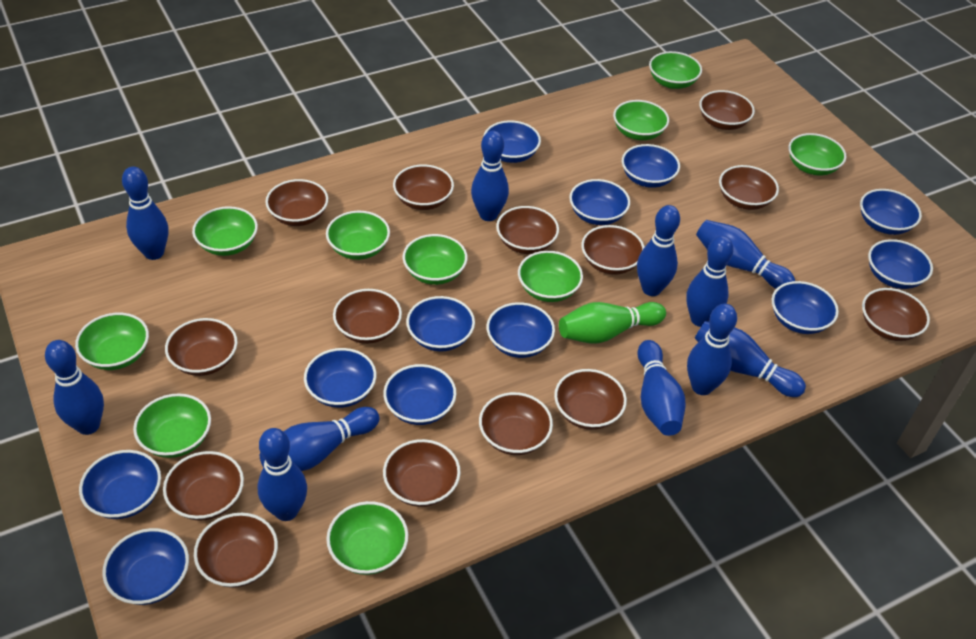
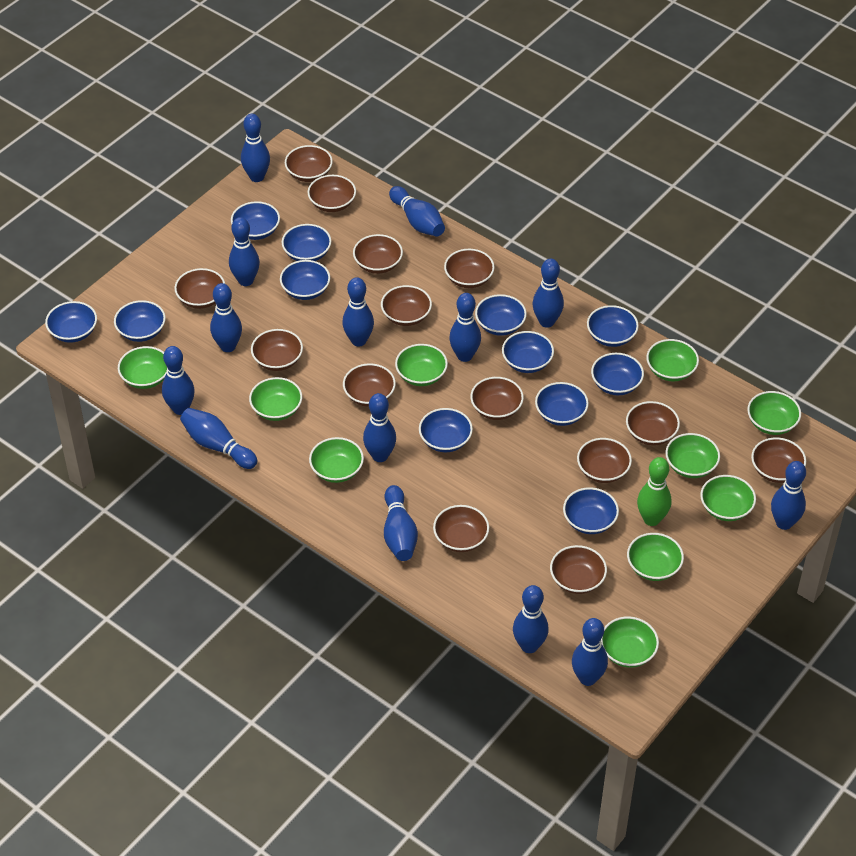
blue bowling pin: 11 -> 14

